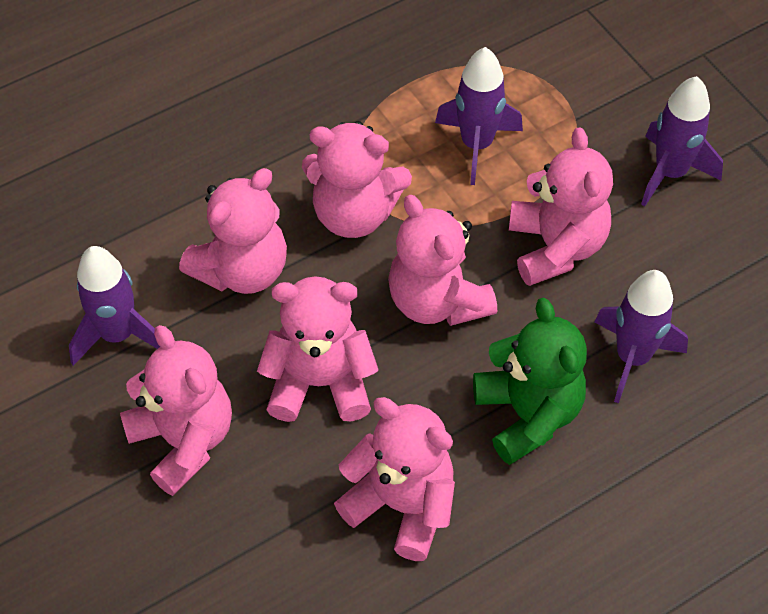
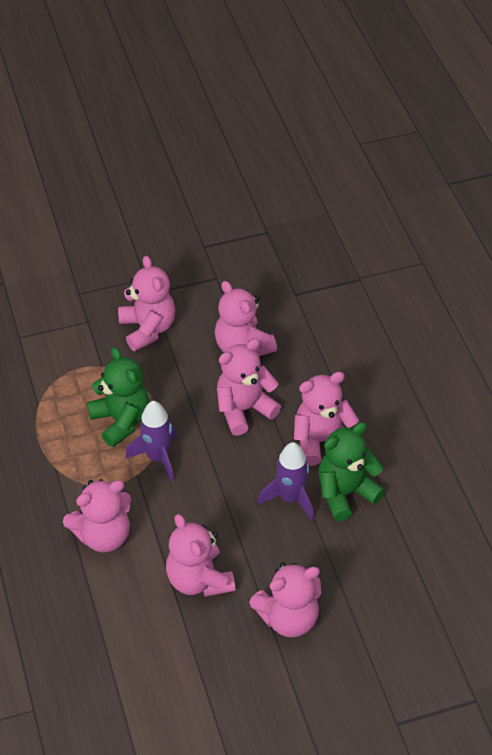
green teddy bear: 1 -> 2
purple rocket: 4 -> 2

